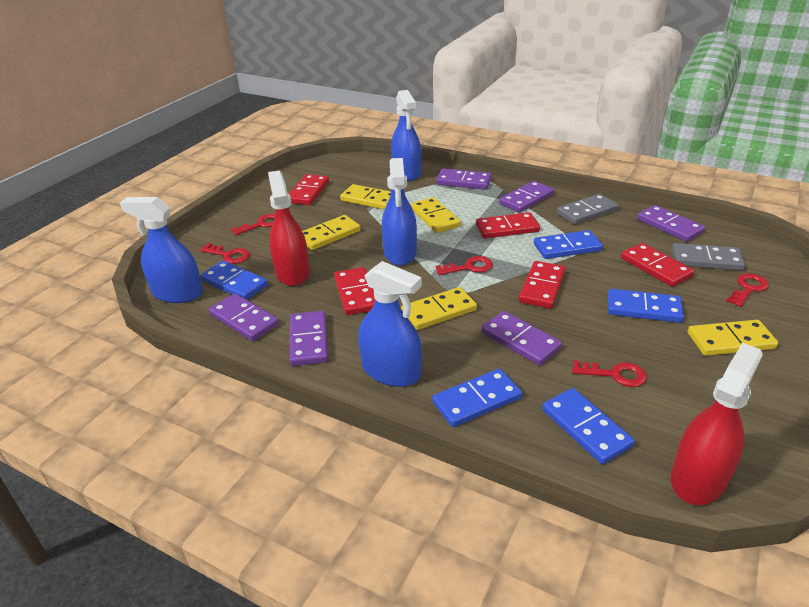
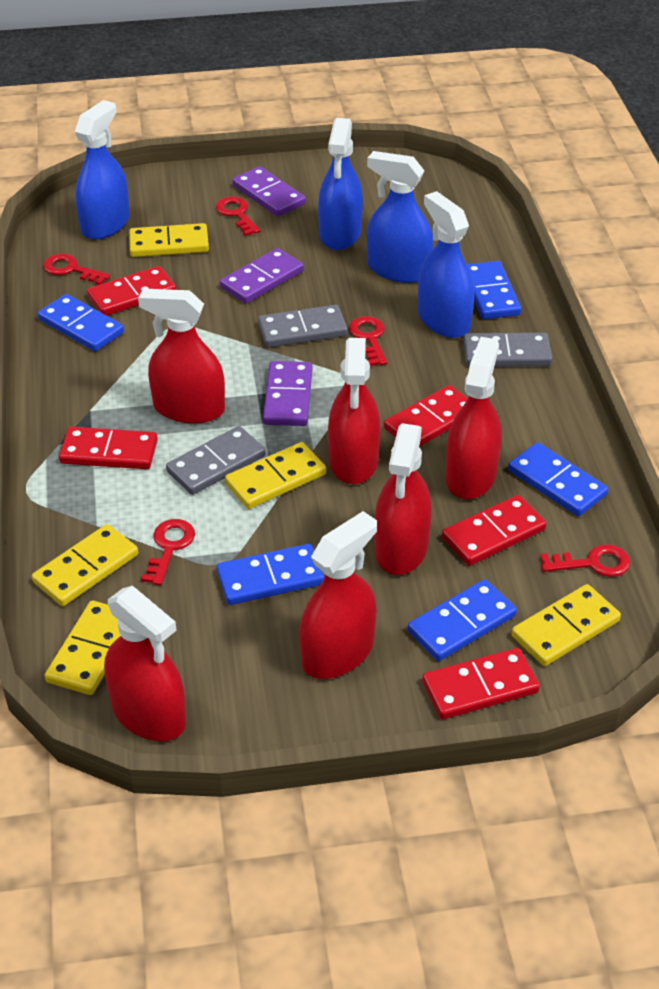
grey domino: 2 -> 3
purple domino: 6 -> 3
red spray bottle: 2 -> 6

